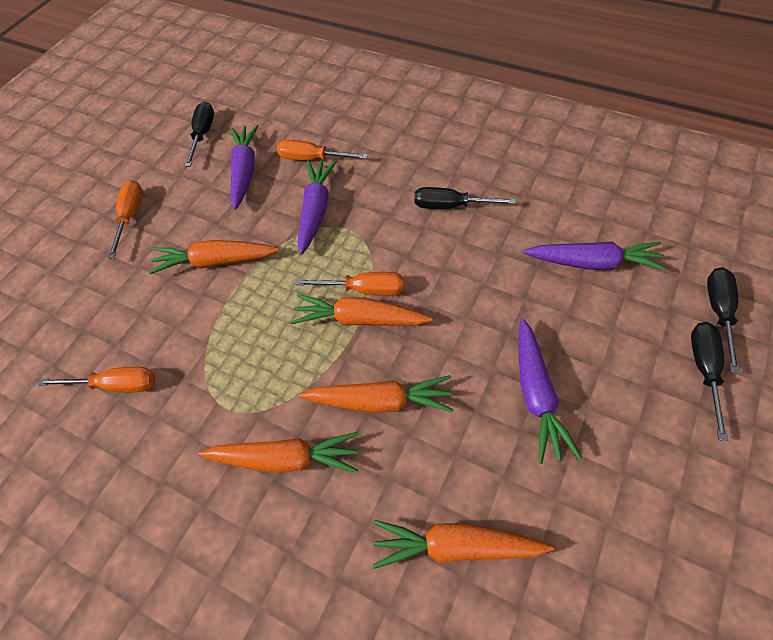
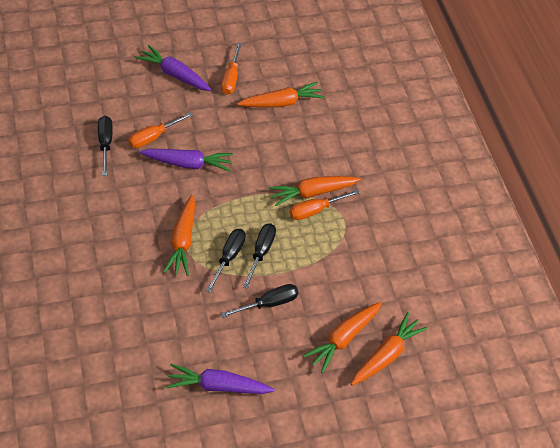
orange screwdriver: 4 -> 3
purple carrot: 4 -> 3

